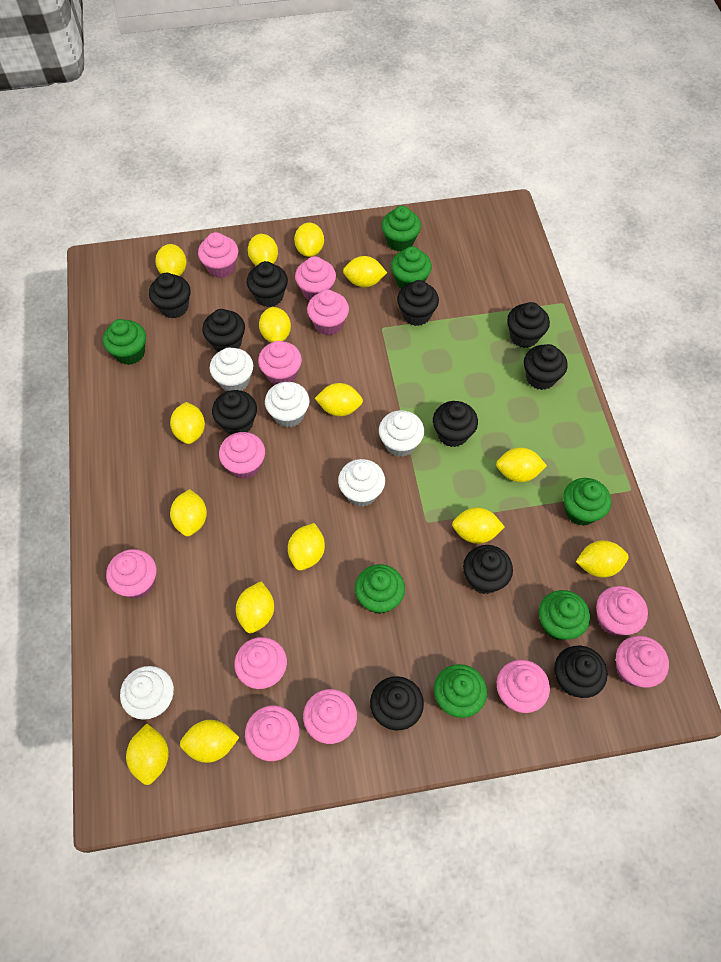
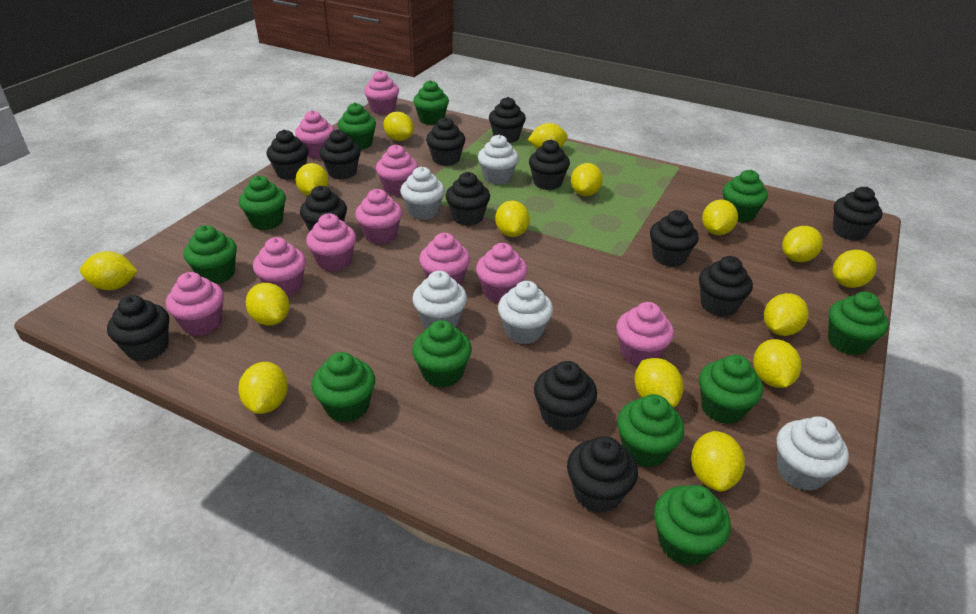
black cupcake: 11 -> 13
green cupcake: 7 -> 11
pink cupcake: 12 -> 10

